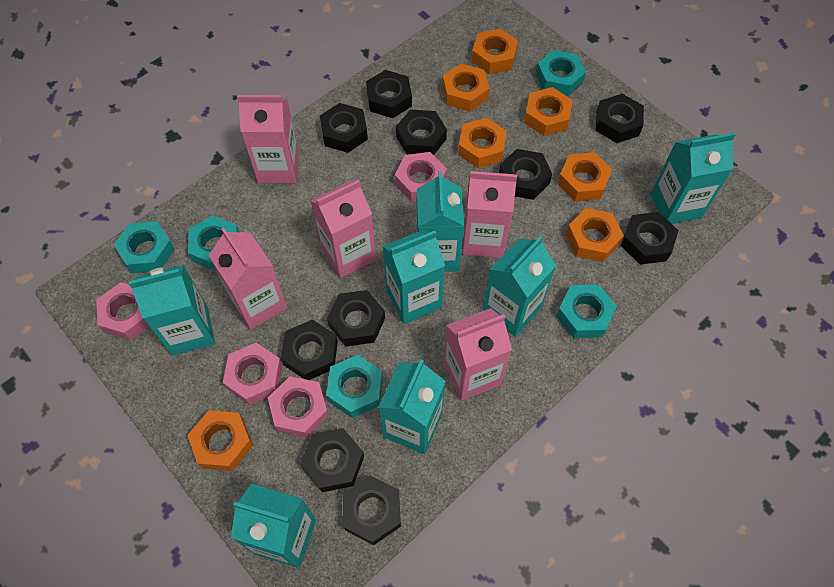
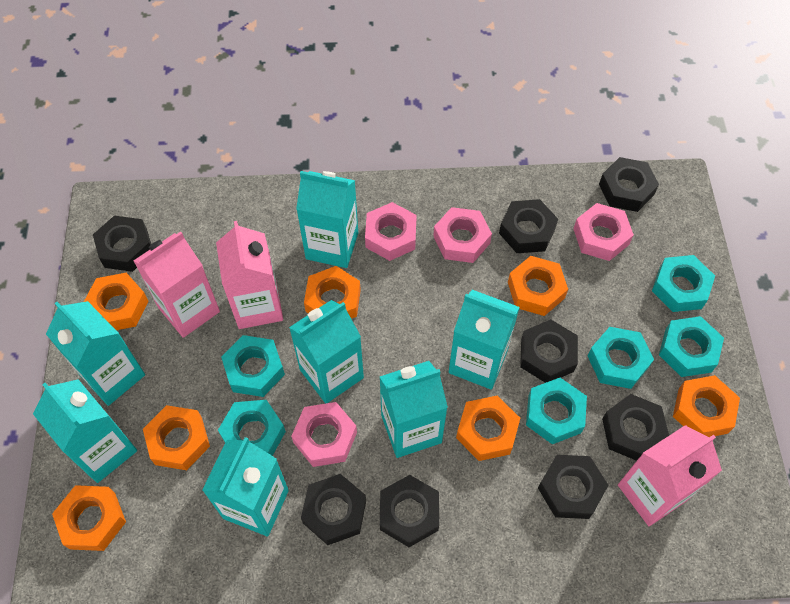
black nut: 10 -> 8
pink carton: 5 -> 3
turquoise nut: 5 -> 6

